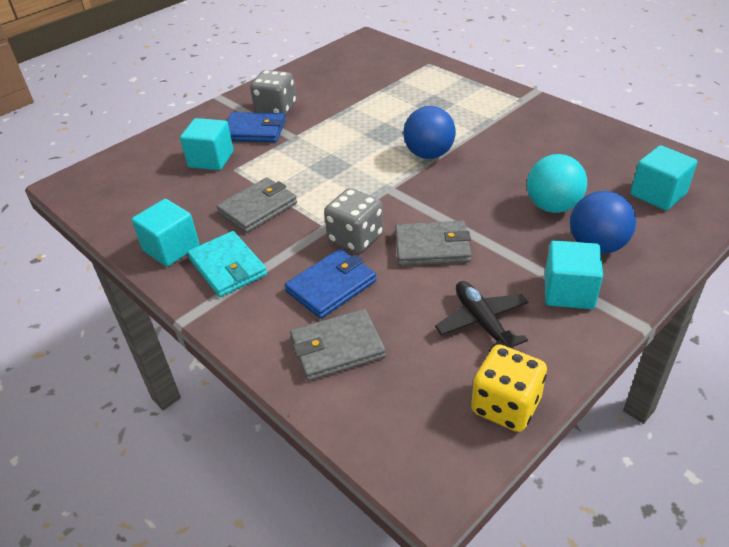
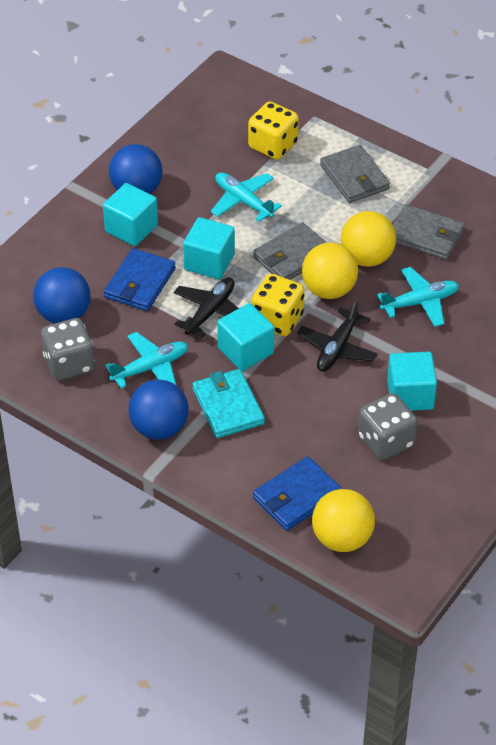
black plane: 1 -> 2
blue ball: 2 -> 3
turquoise ball: 1 -> 0
turquoise plane: 0 -> 3
yellow ball: 0 -> 3
yellow dice: 1 -> 2

